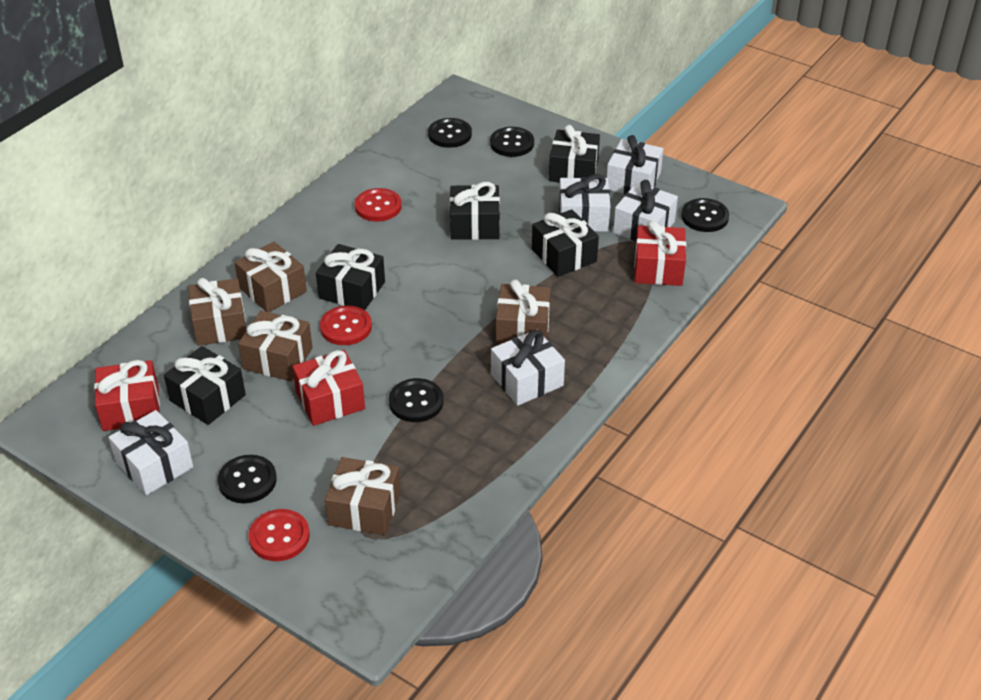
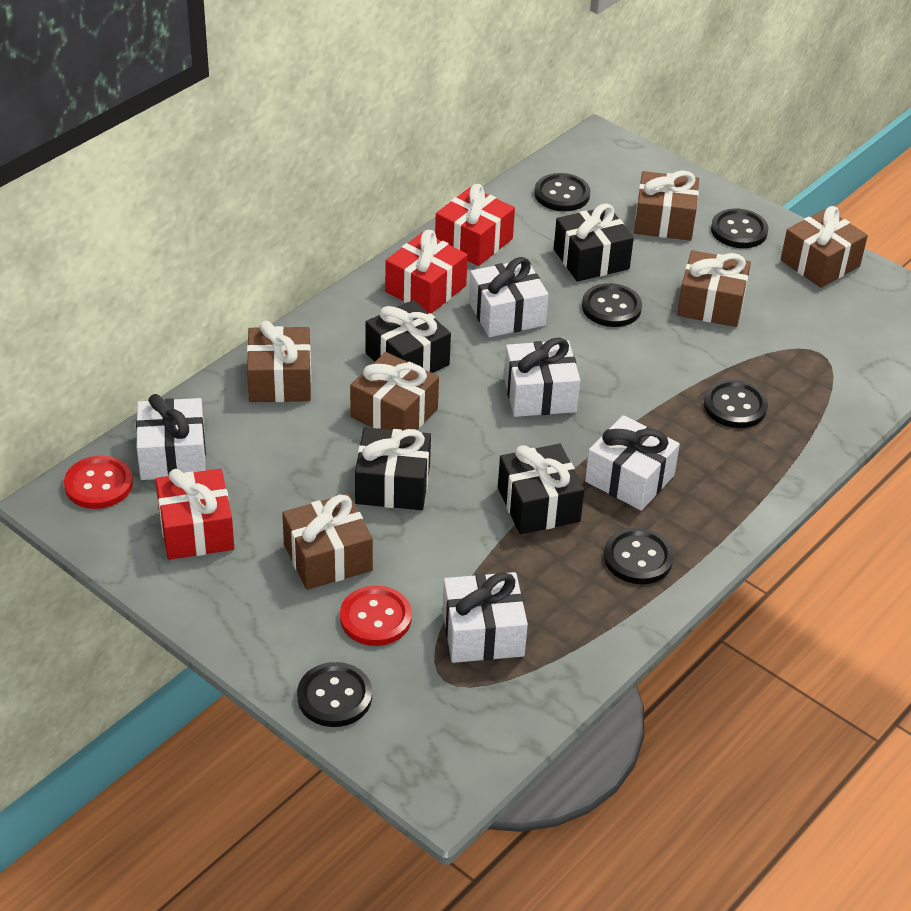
black button: 5 -> 6
black gift: 5 -> 4
brown gift: 5 -> 6
red button: 3 -> 2

